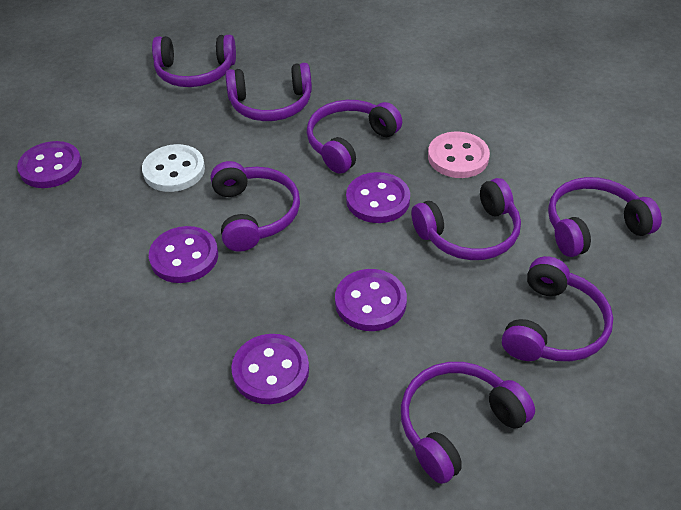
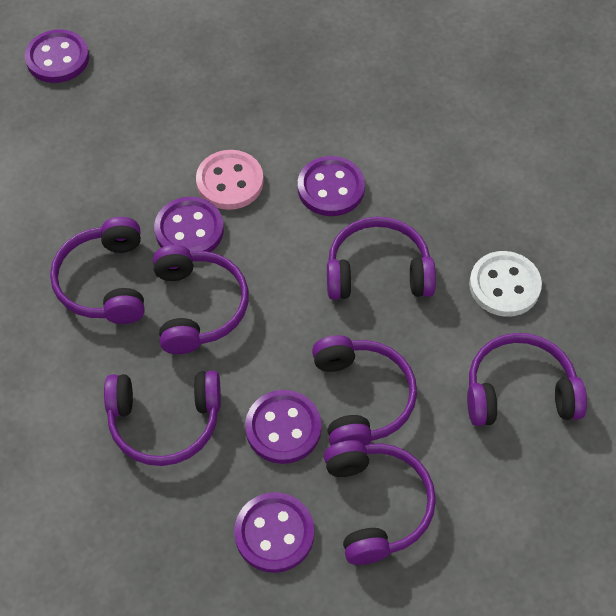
purple headphones: 8 -> 7

